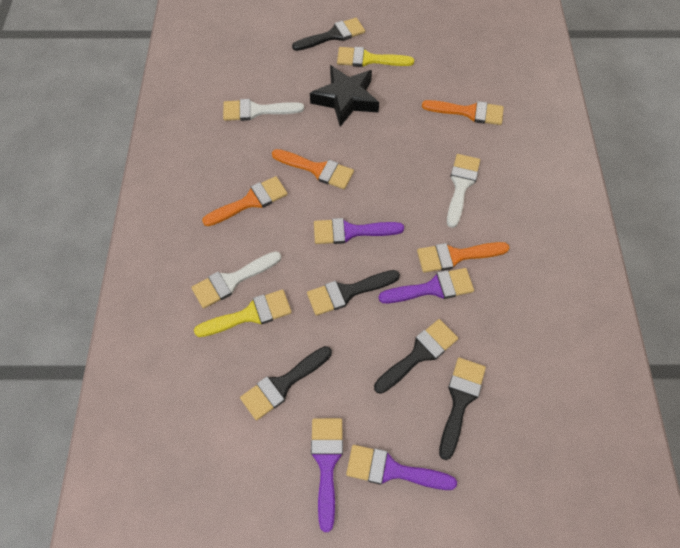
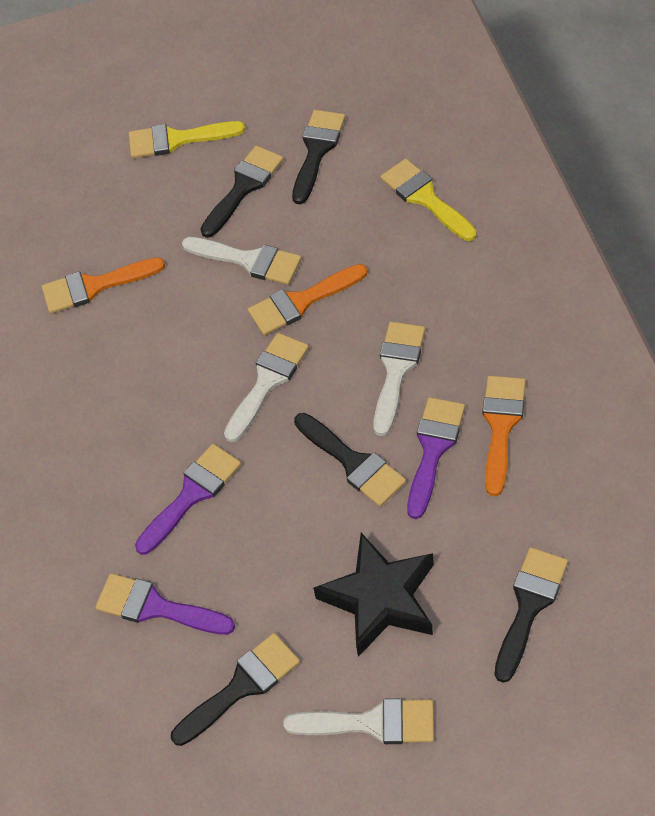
orange brush: 4 -> 3
purple brush: 4 -> 3
white brush: 3 -> 4

